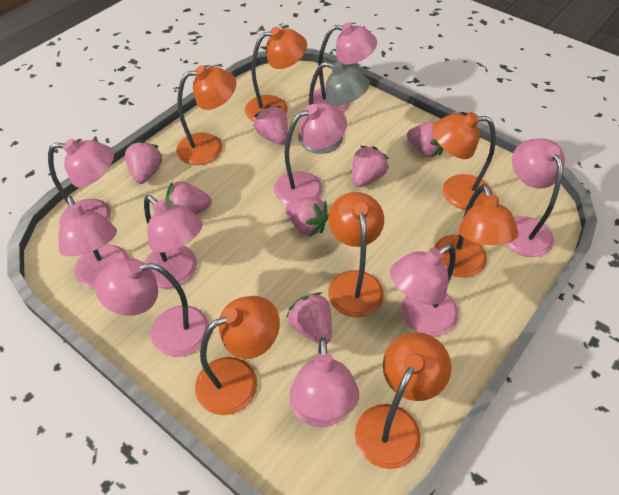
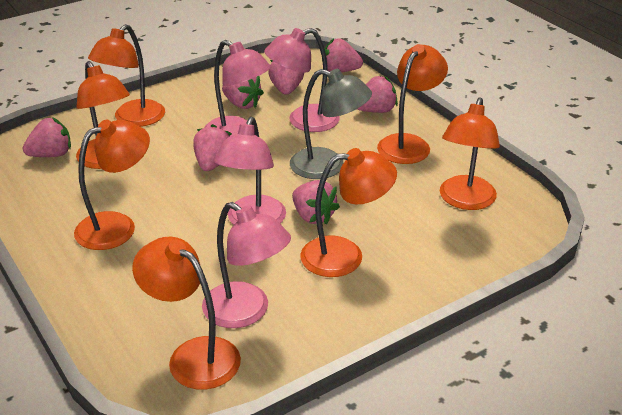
pink lamp: 9 -> 4

